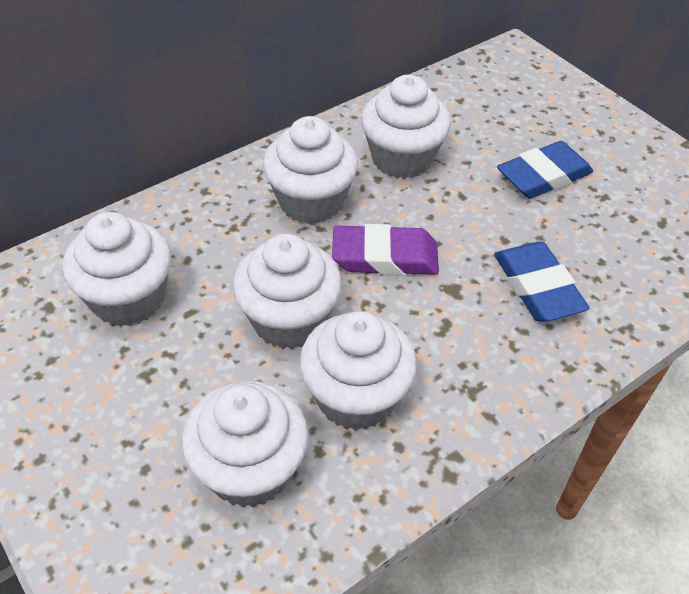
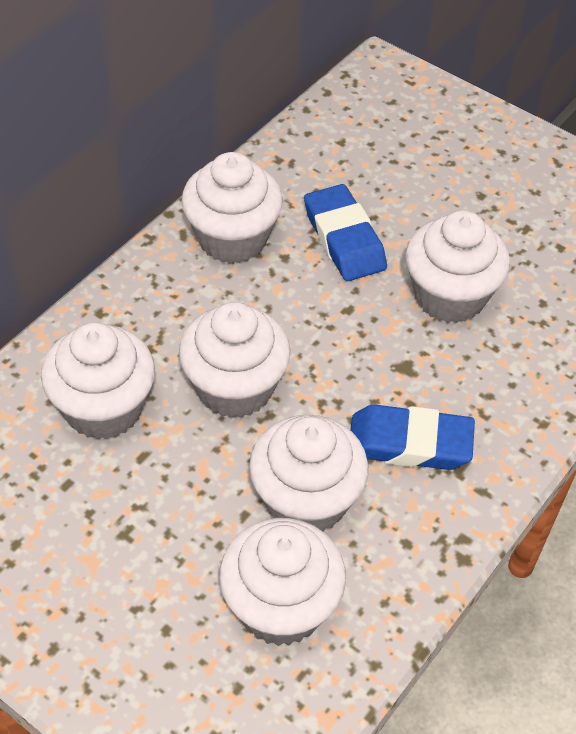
purple eraser: 1 -> 0

